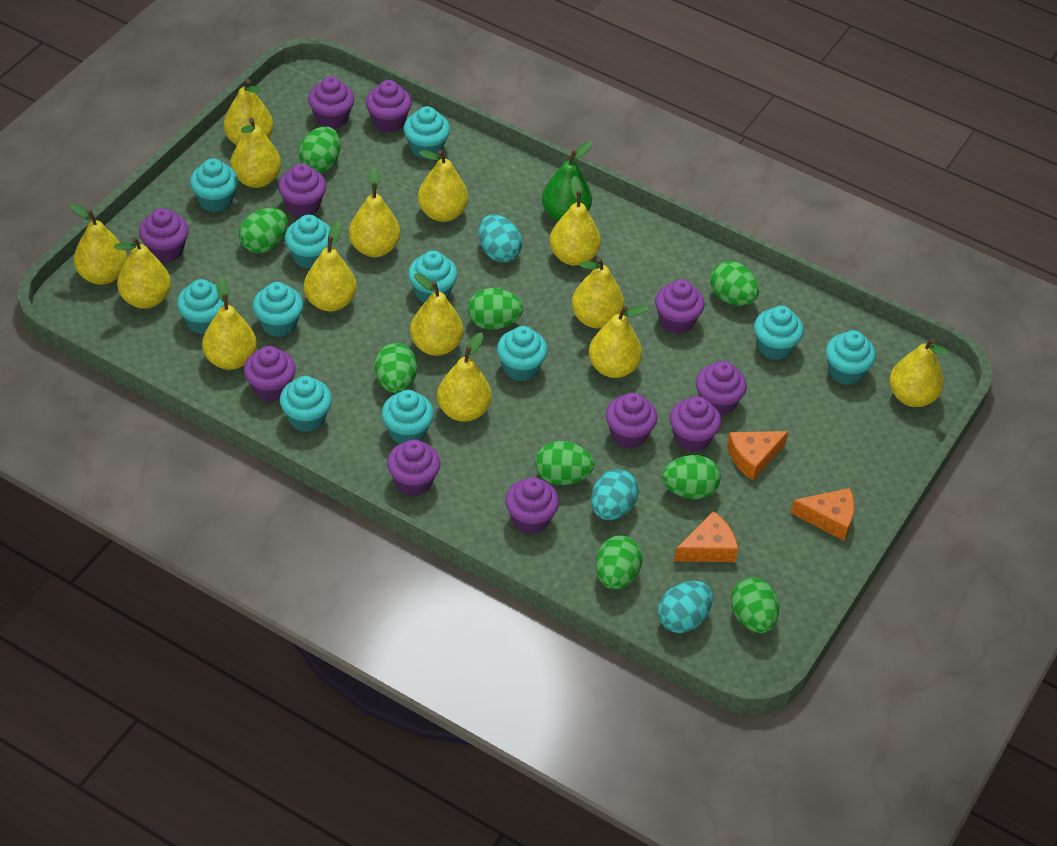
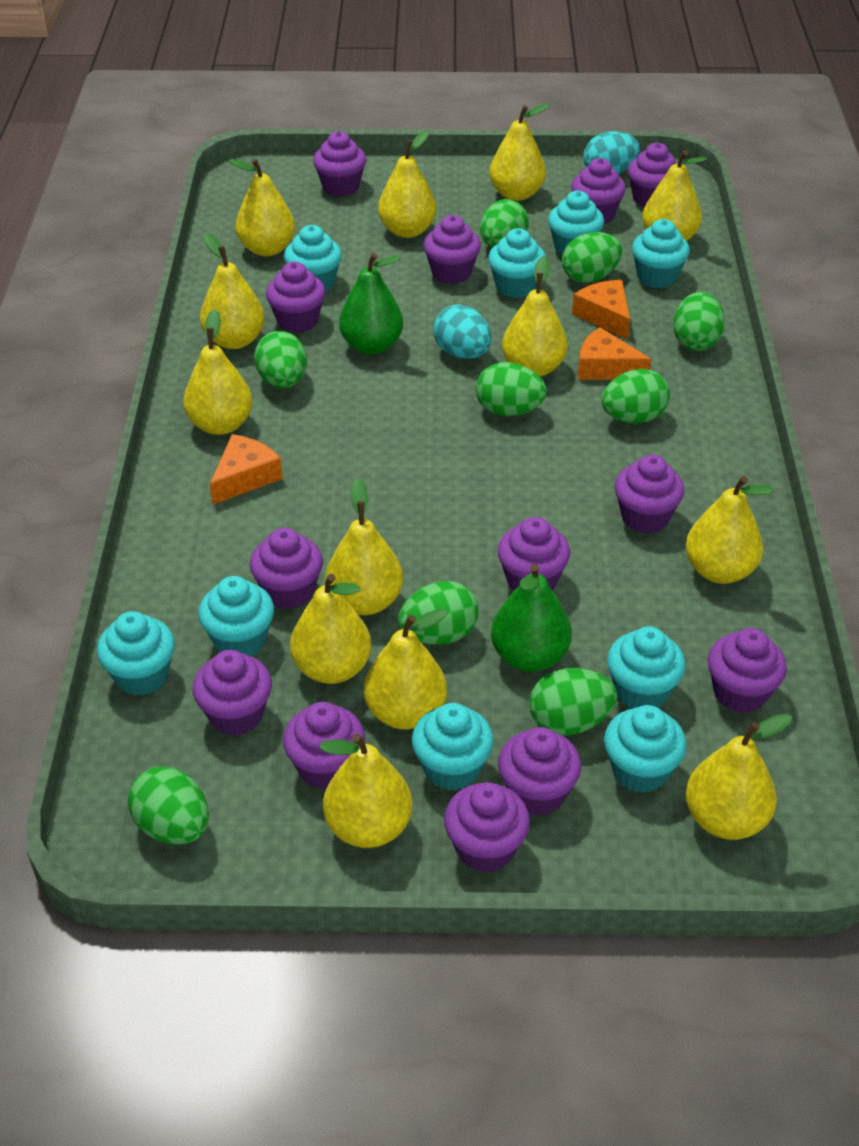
green pear: 1 -> 2
purple cupcake: 11 -> 13
turquoise cupcake: 11 -> 9
turquoise egg: 3 -> 2
yellow pear: 14 -> 13

